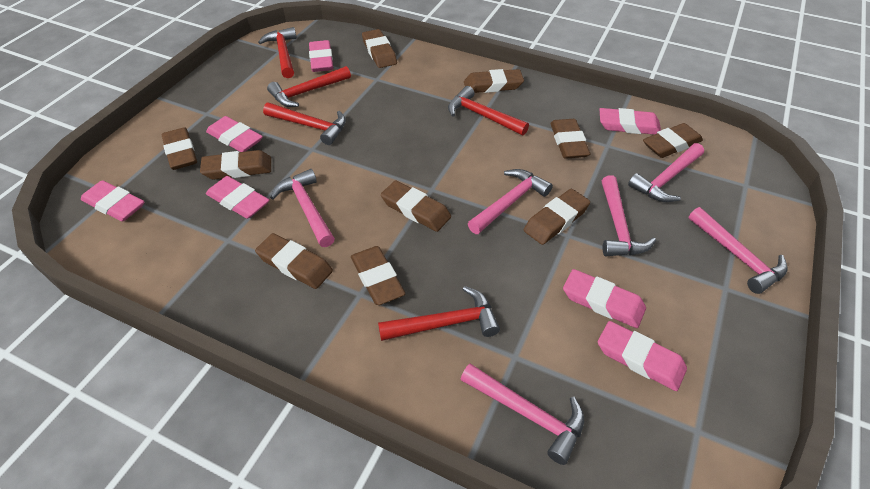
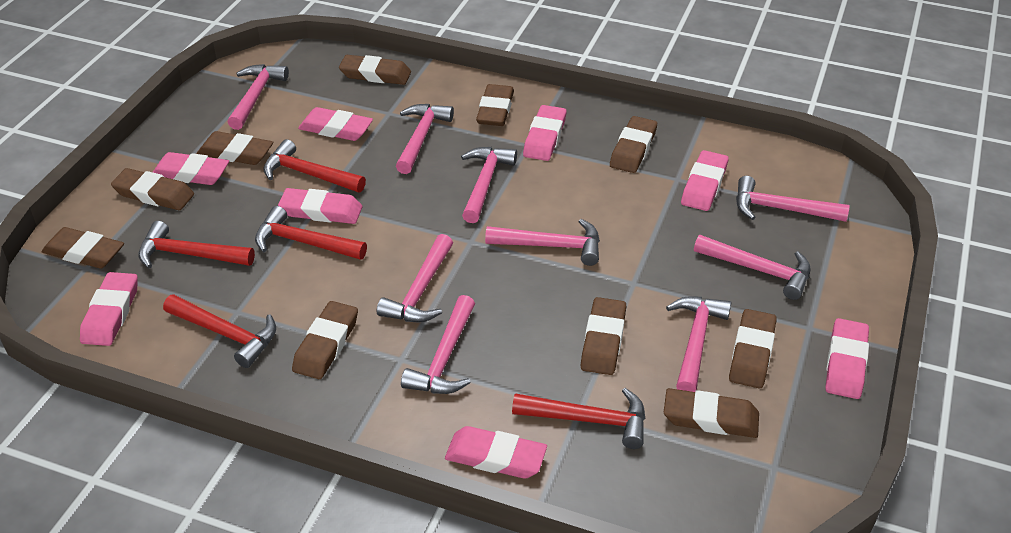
pink eraser: 7 -> 8
pink hammer: 6 -> 9

